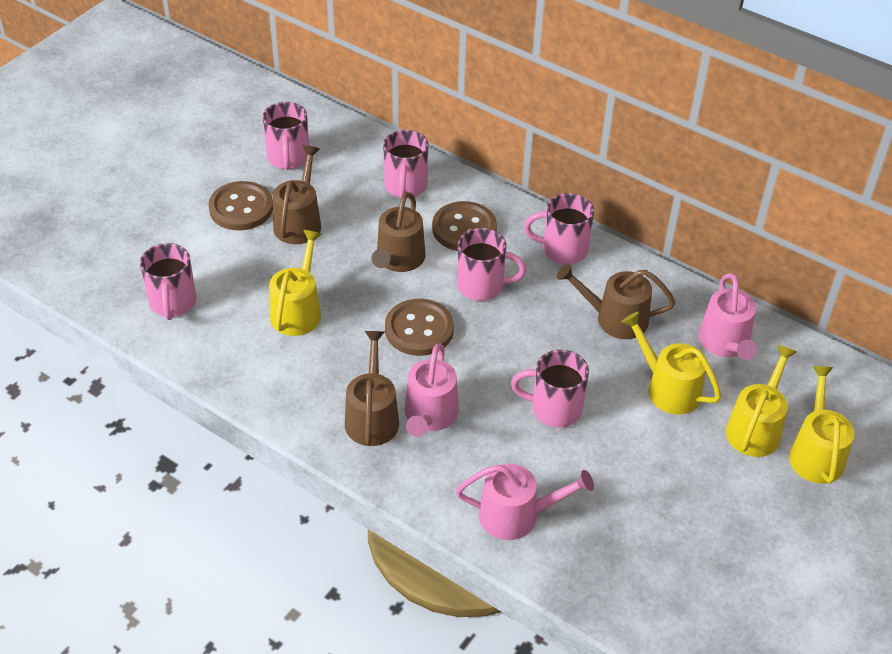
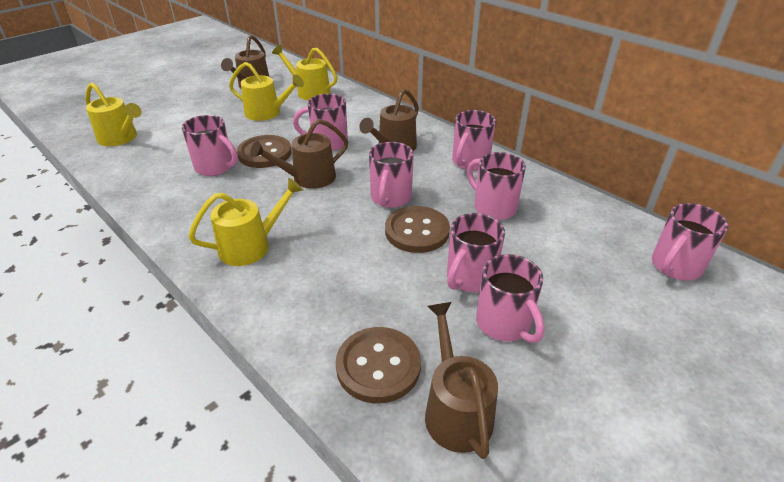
pink mug: 6 -> 8
pink watering can: 3 -> 0

